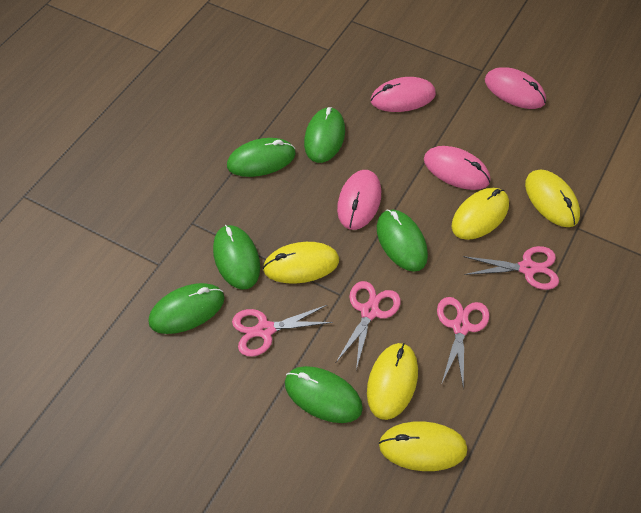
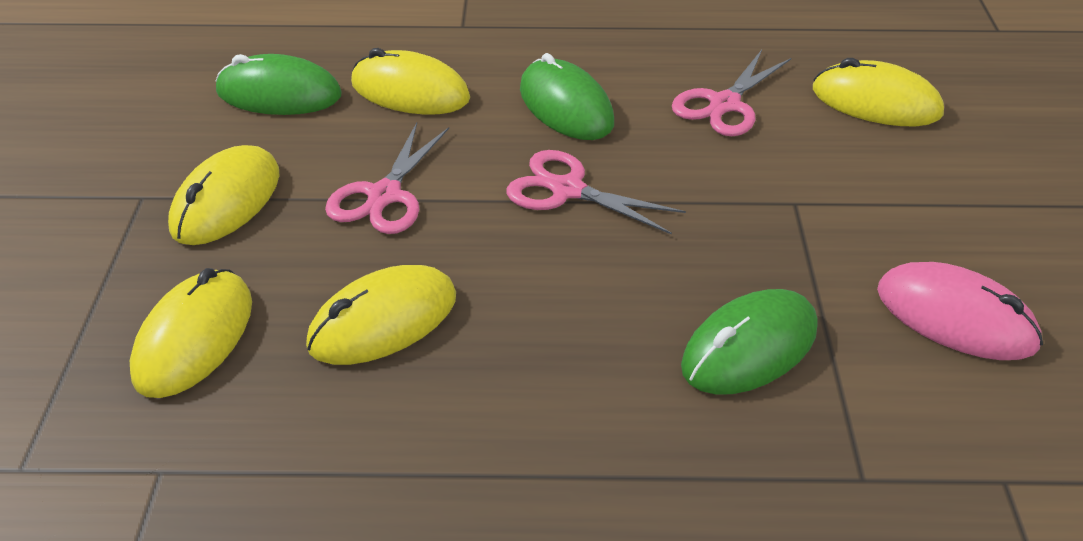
green mouse: 6 -> 3
pink mouse: 4 -> 1
pink scissors: 4 -> 3

